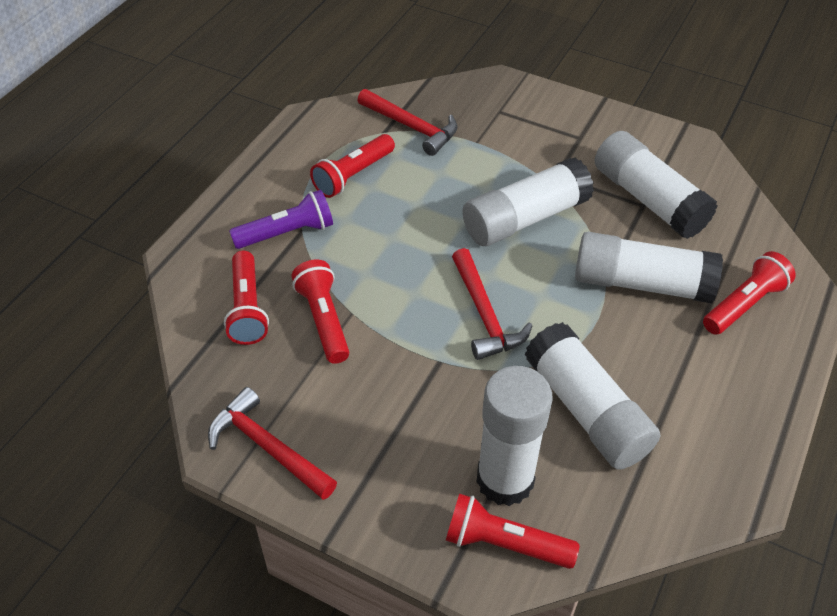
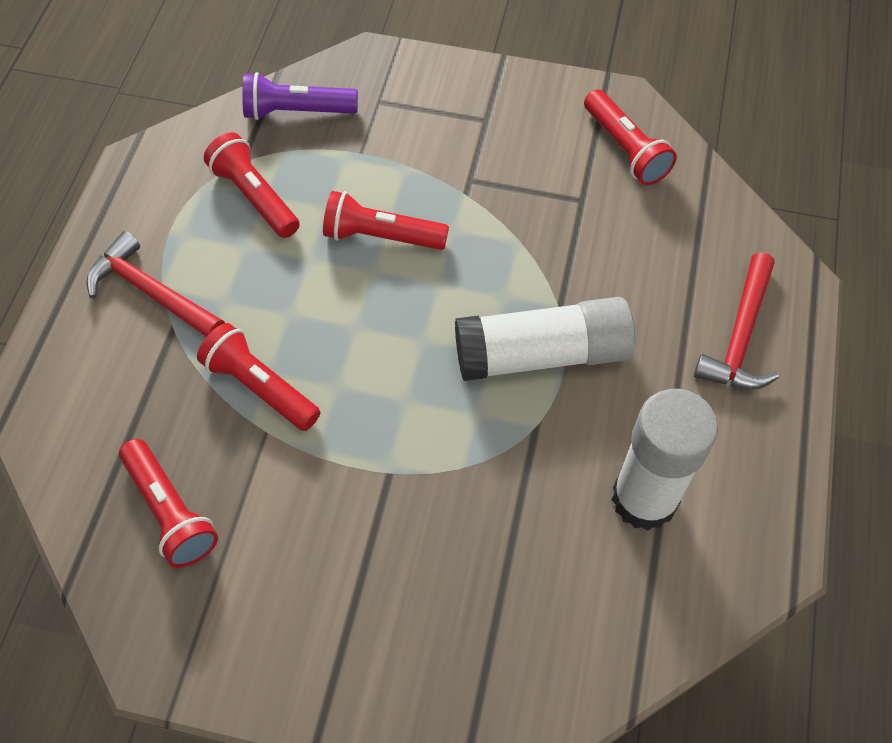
red hammer: 3 -> 2
white glue stick: 5 -> 2

